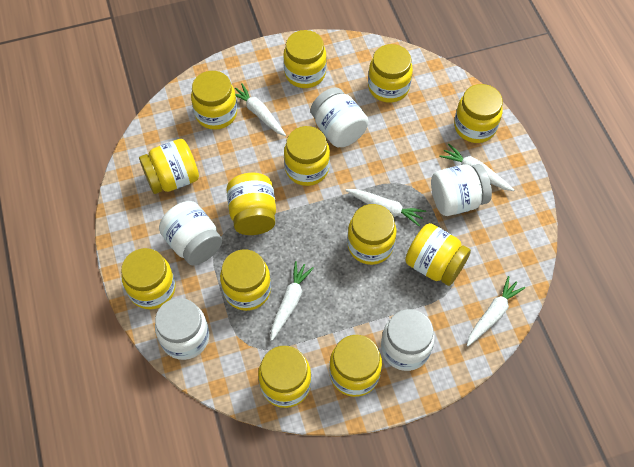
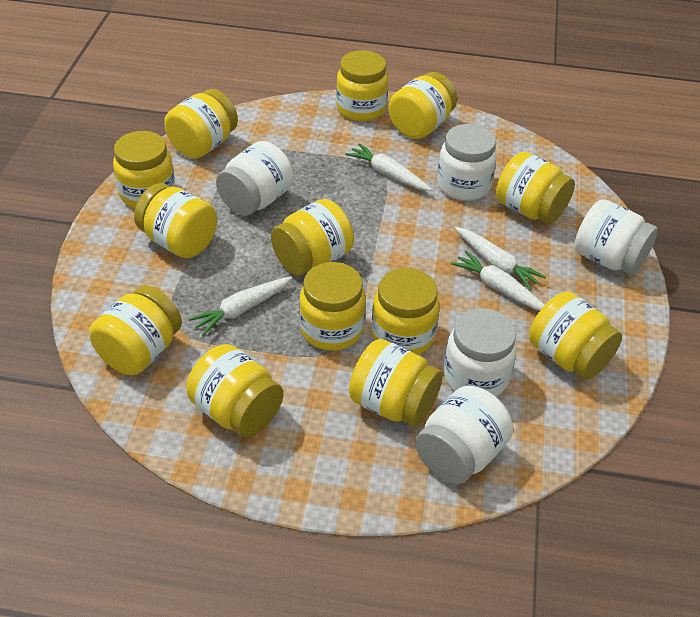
white carrot: 5 -> 4

